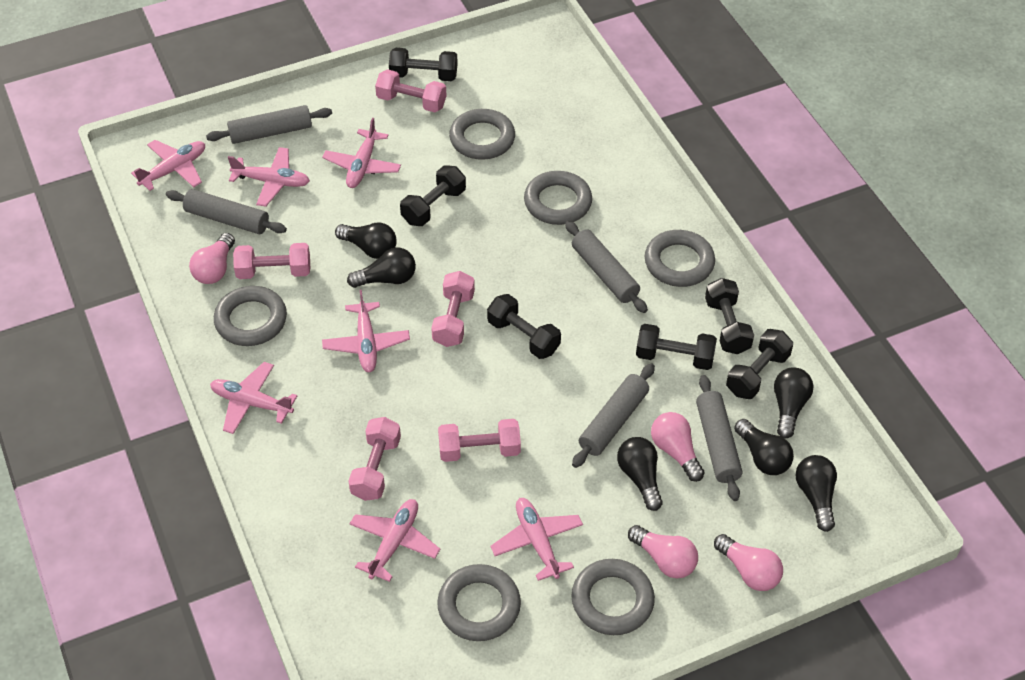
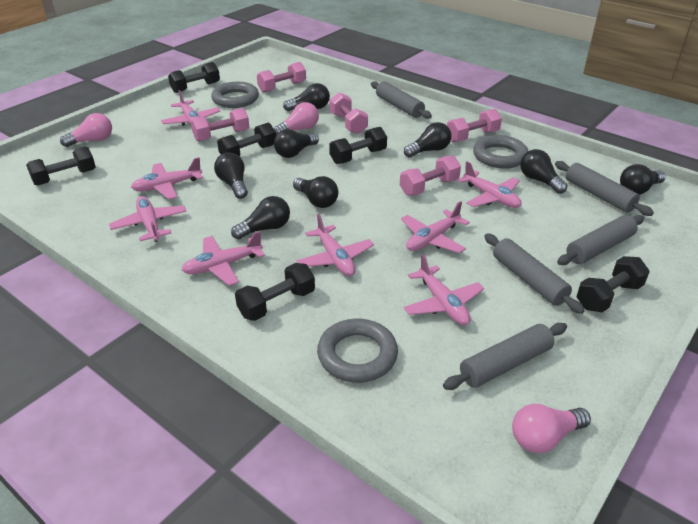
black light bulb: 6 -> 8
grey ring: 6 -> 3
pink light bulb: 4 -> 3
pink plane: 7 -> 8

